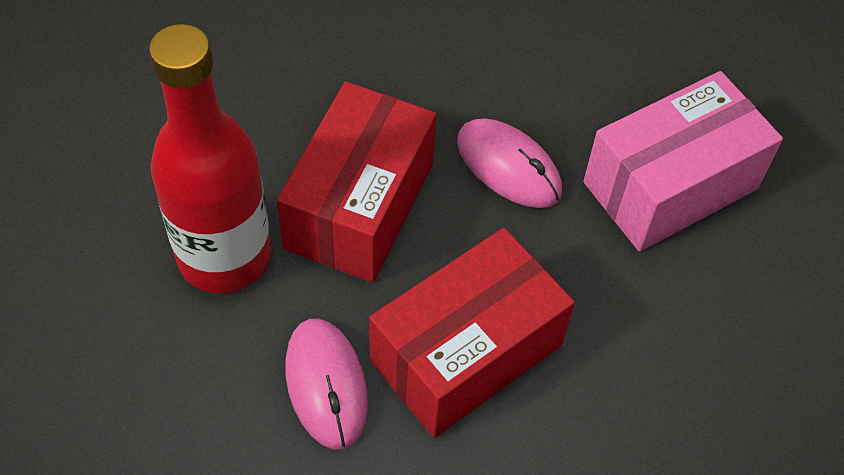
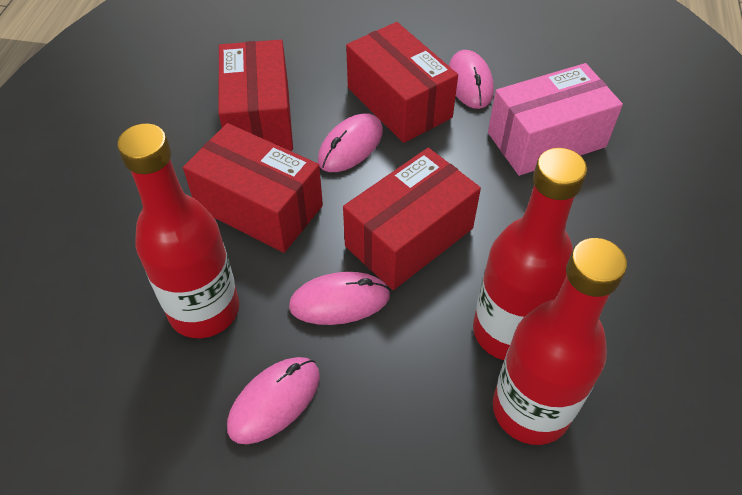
pink mouse: 2 -> 4
red bottle: 1 -> 3
red box: 2 -> 4

